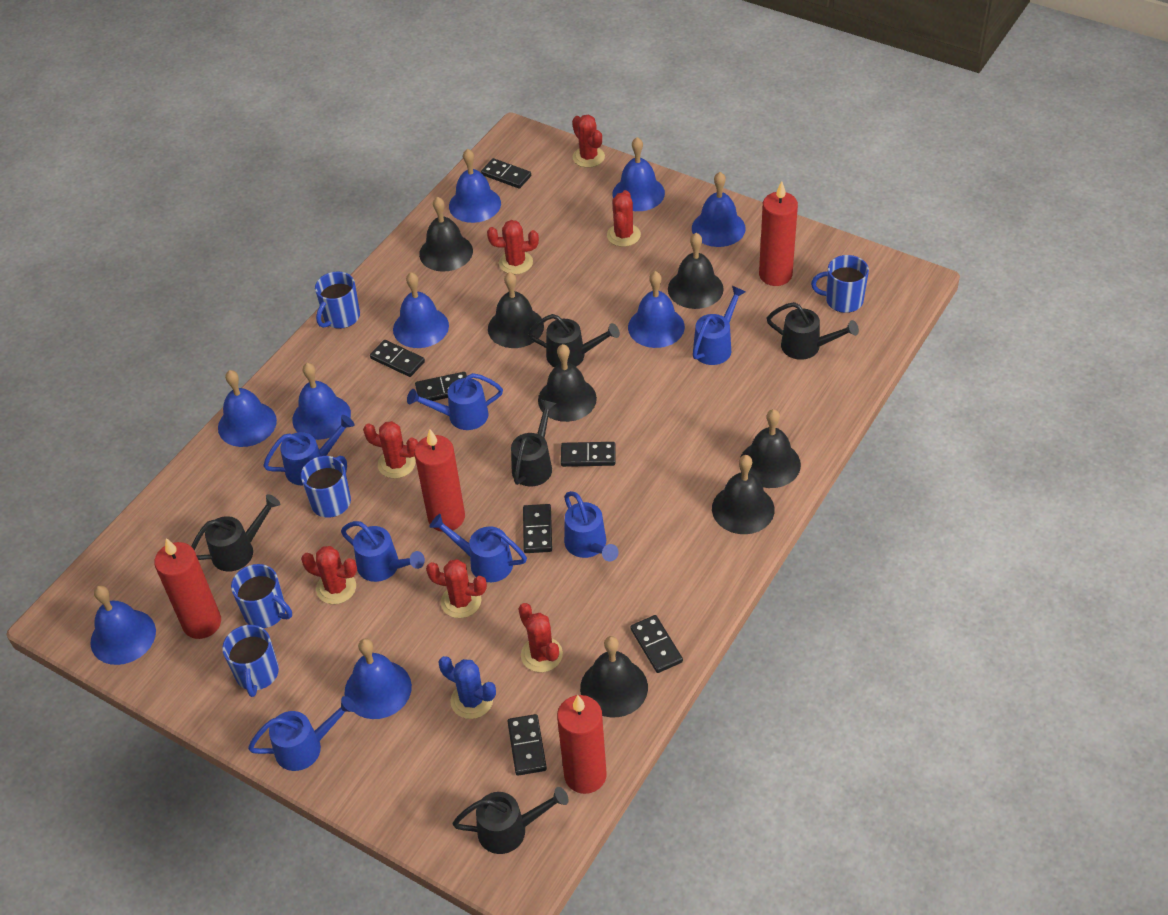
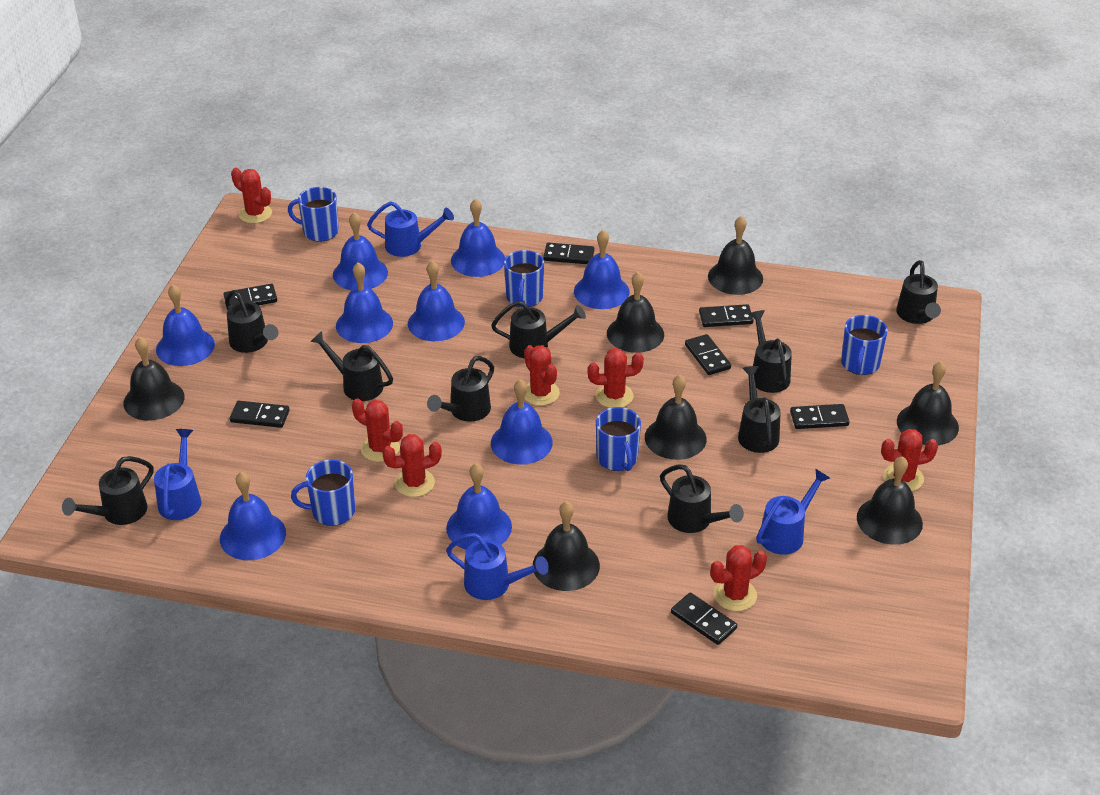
black watering can: 5 -> 9
blue cactus: 1 -> 0
blue watering can: 7 -> 4
red candle: 4 -> 0

